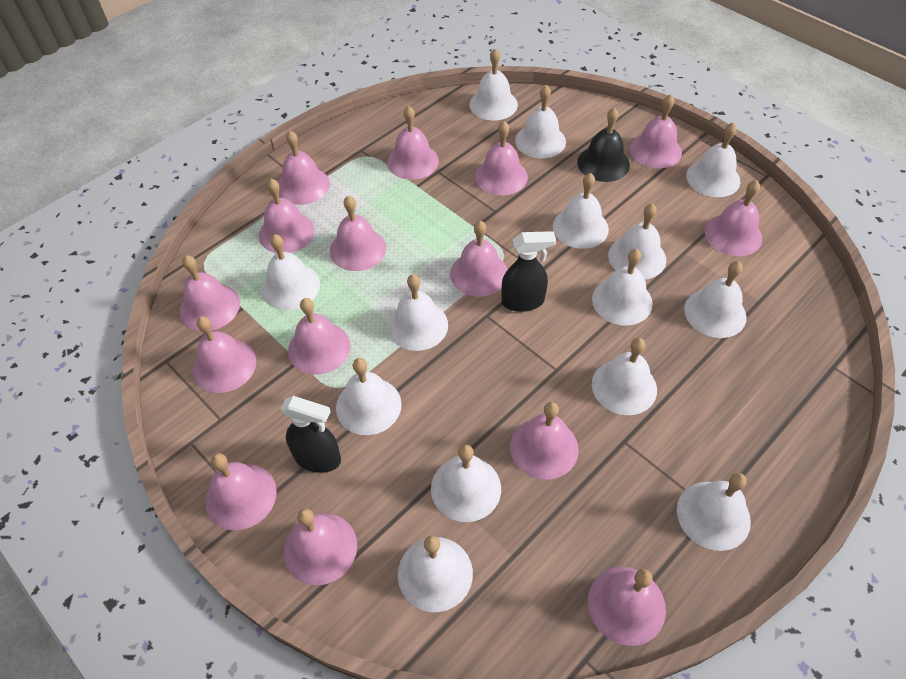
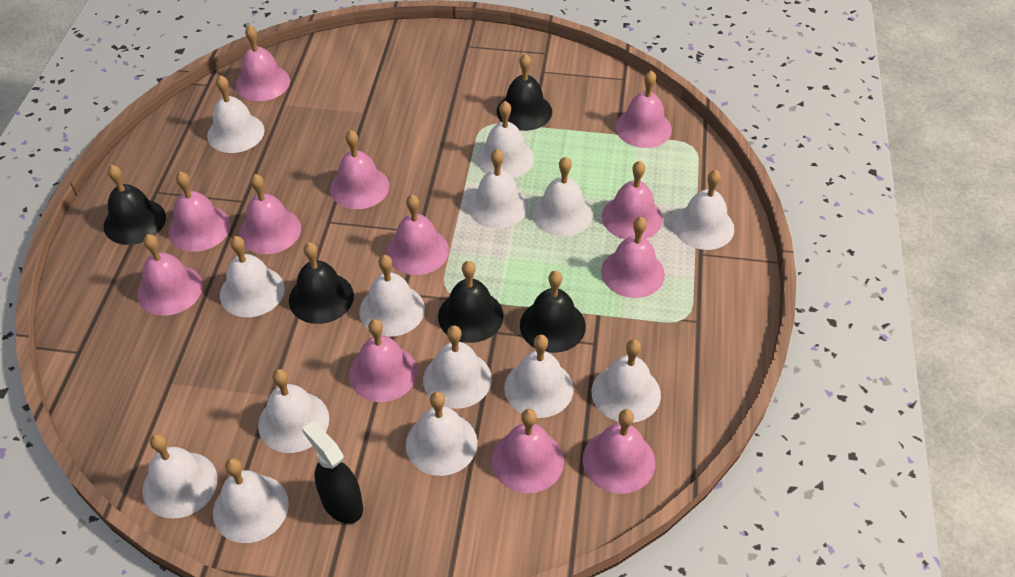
black bell: 1 -> 5
black spray bottle: 2 -> 1
pink bell: 15 -> 12

